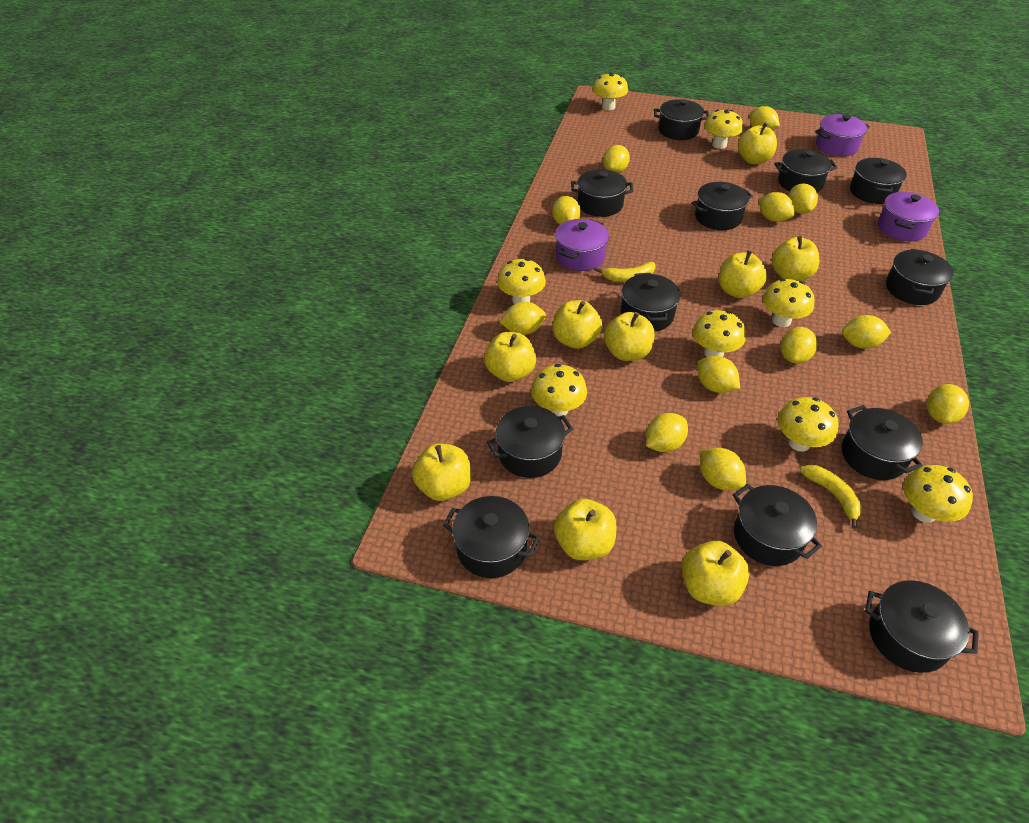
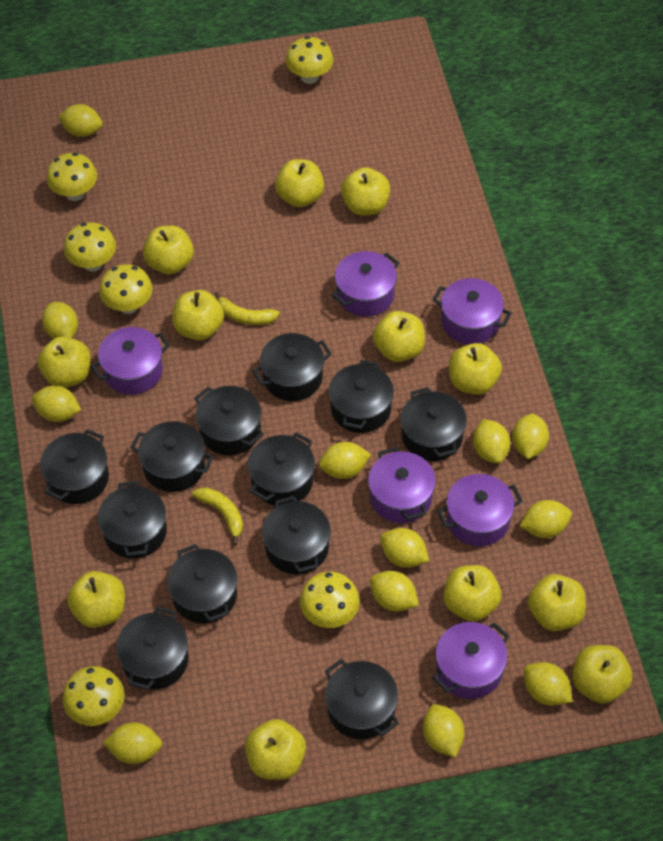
purple pot: 3 -> 6
yellow apple: 9 -> 12
yellow mushroom: 8 -> 6

